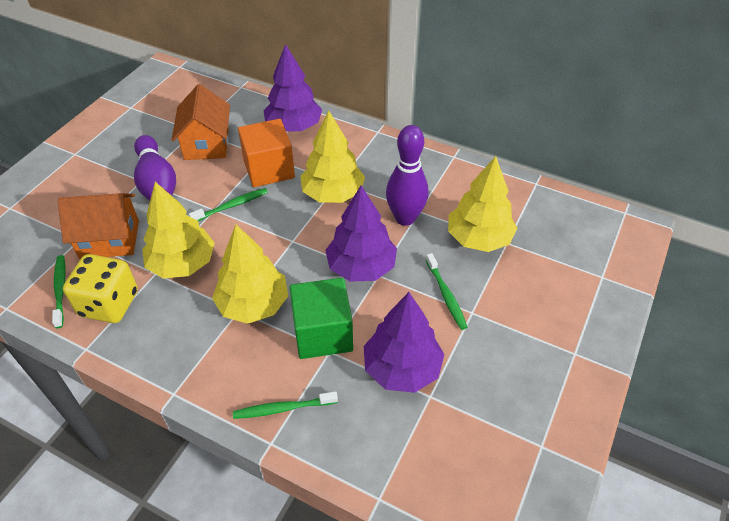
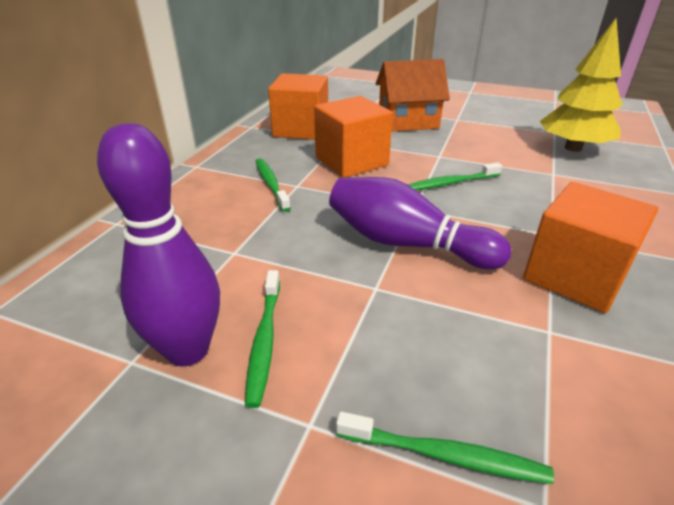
green cube: 1 -> 0
orange cube: 1 -> 3
orange house: 2 -> 1
purple tree: 3 -> 0
yellow dice: 1 -> 0
yellow tree: 4 -> 1

